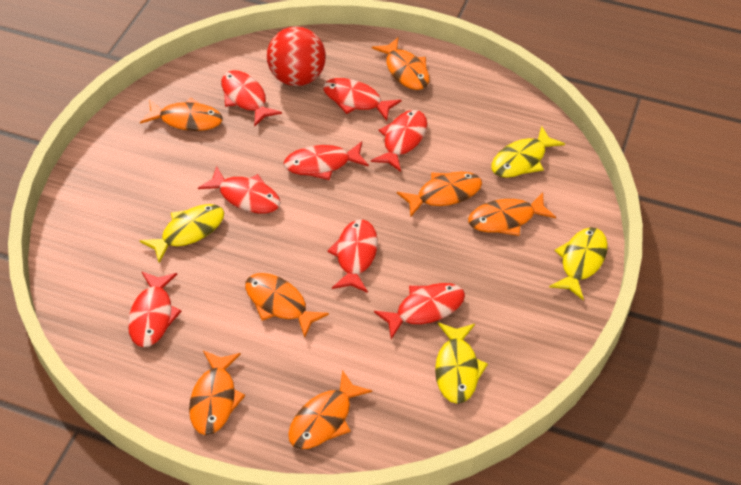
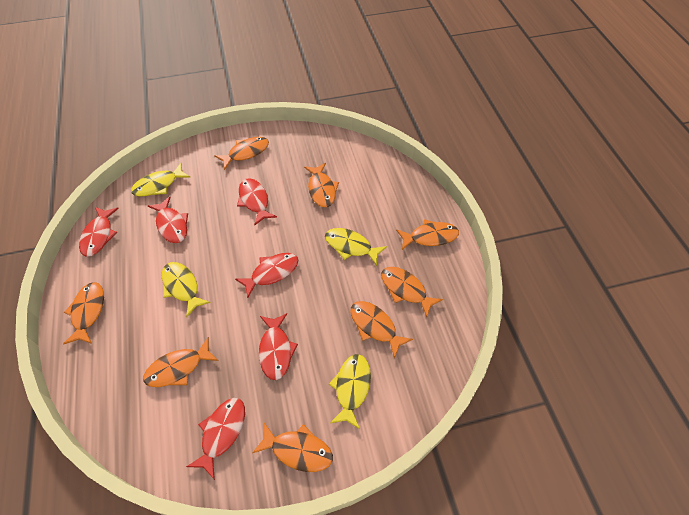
orange fish: 7 -> 8
red ball: 1 -> 0
red fish: 8 -> 6

